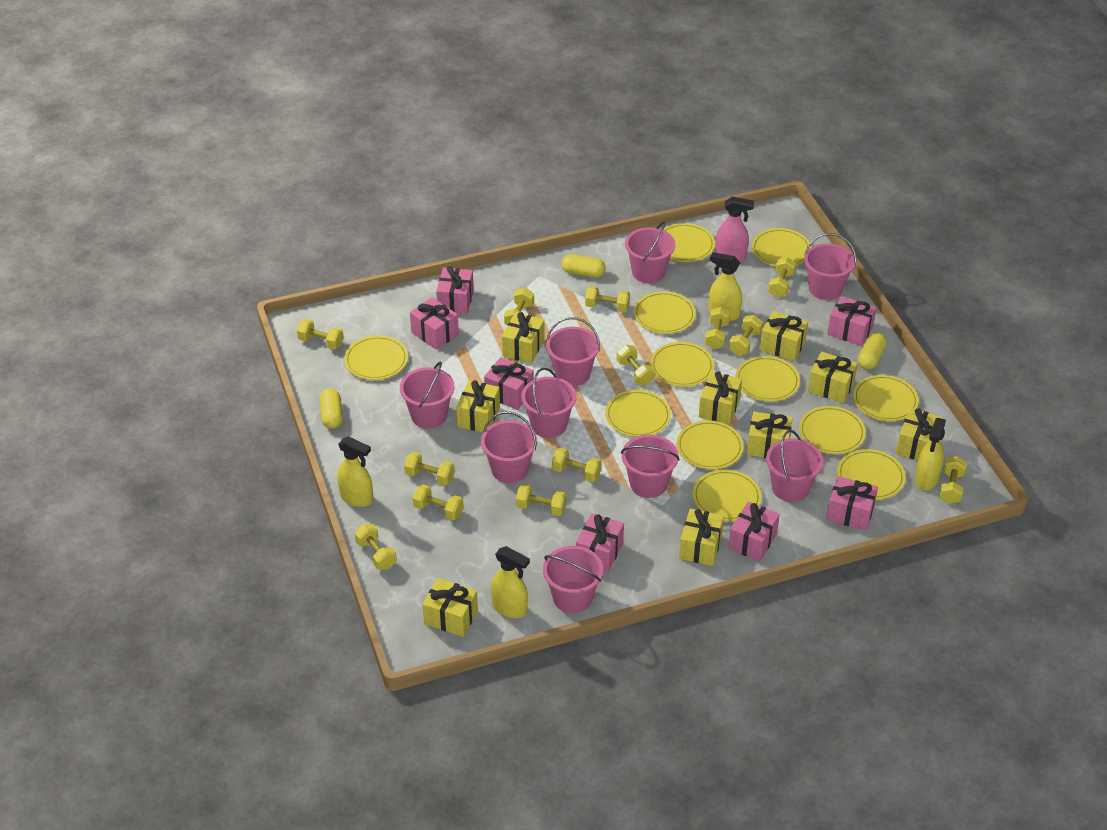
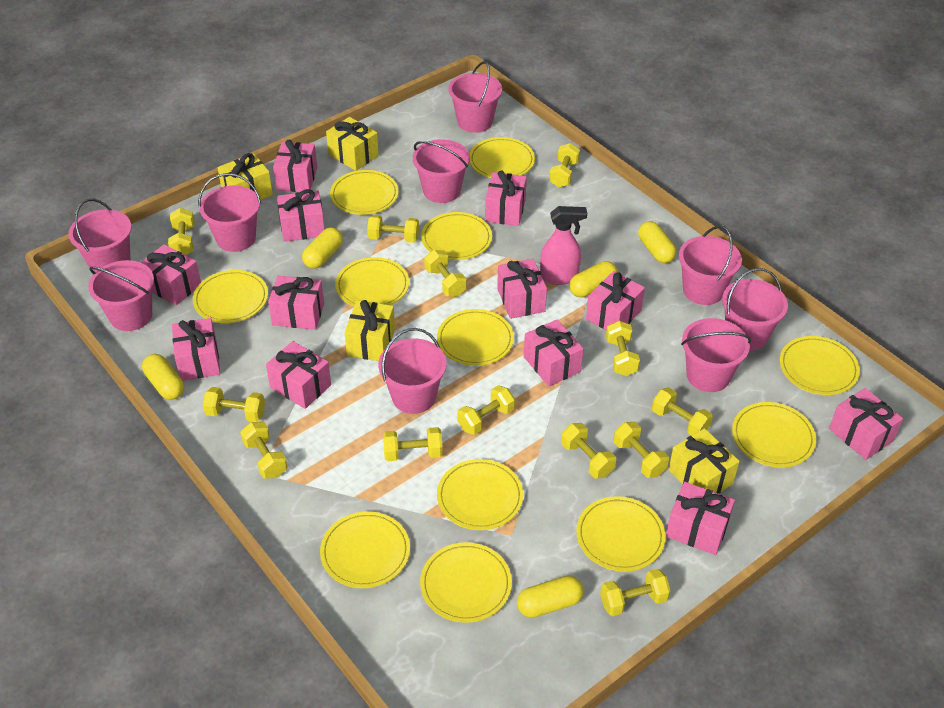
pink gift: 7 -> 12
yellow capsule: 3 -> 5
yellow gift: 9 -> 4
yellow spray bottle: 4 -> 0

